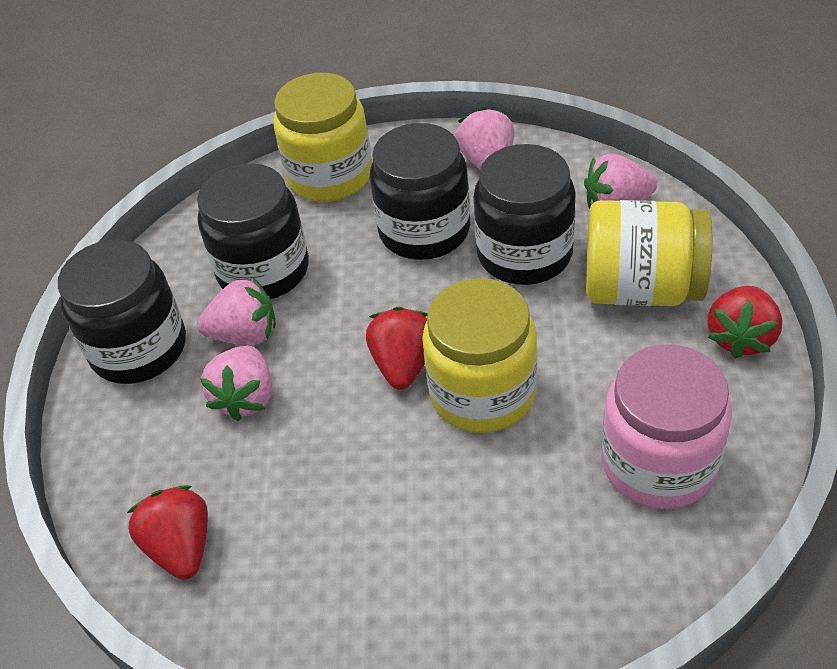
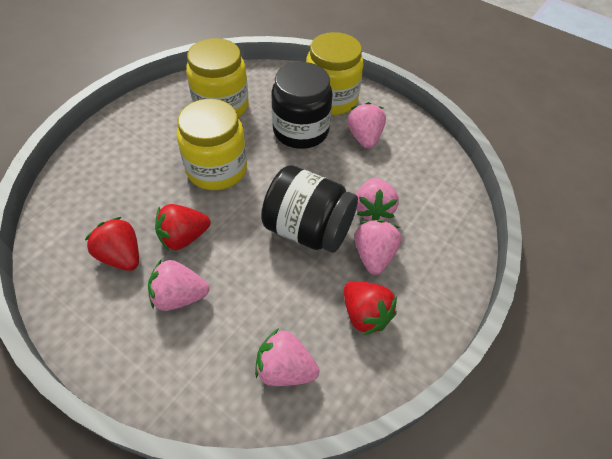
black jar: 4 -> 2
pink jar: 1 -> 0
pink strawberry: 4 -> 5

